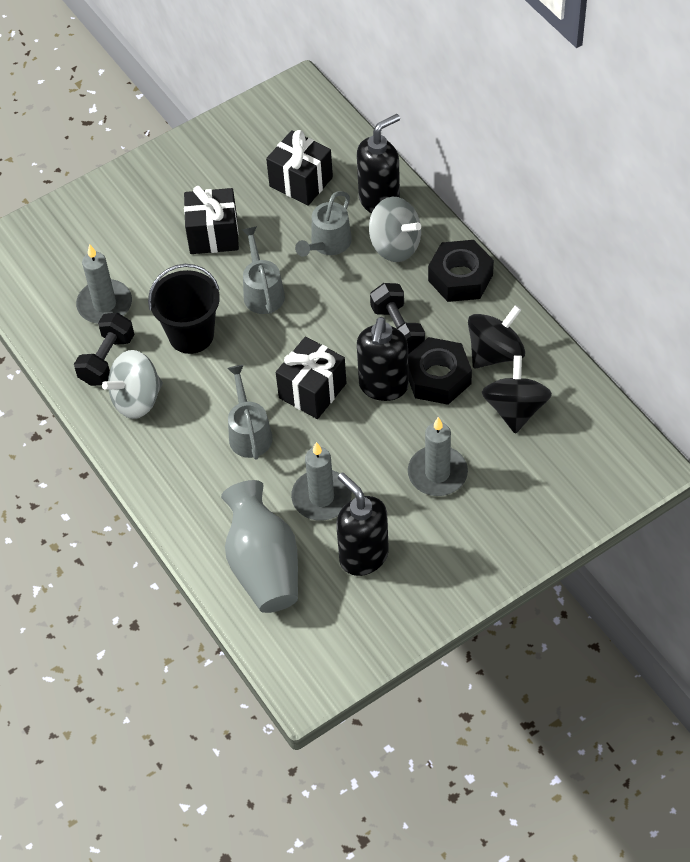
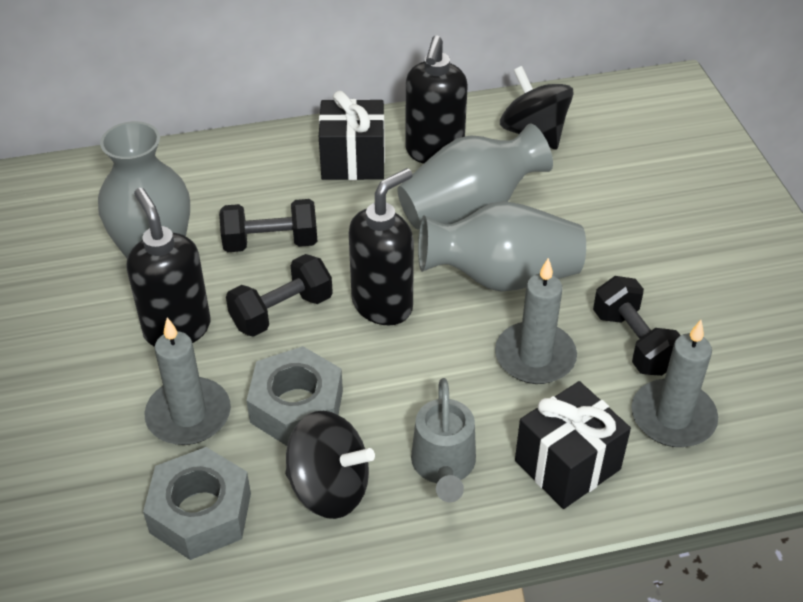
black bucket: 1 -> 0
black dumbbell: 2 -> 3
black gift: 3 -> 2
black nut: 2 -> 0
grey nut: 0 -> 2
grey spinning top: 2 -> 0
grey vase: 1 -> 3
grey watering can: 3 -> 1

